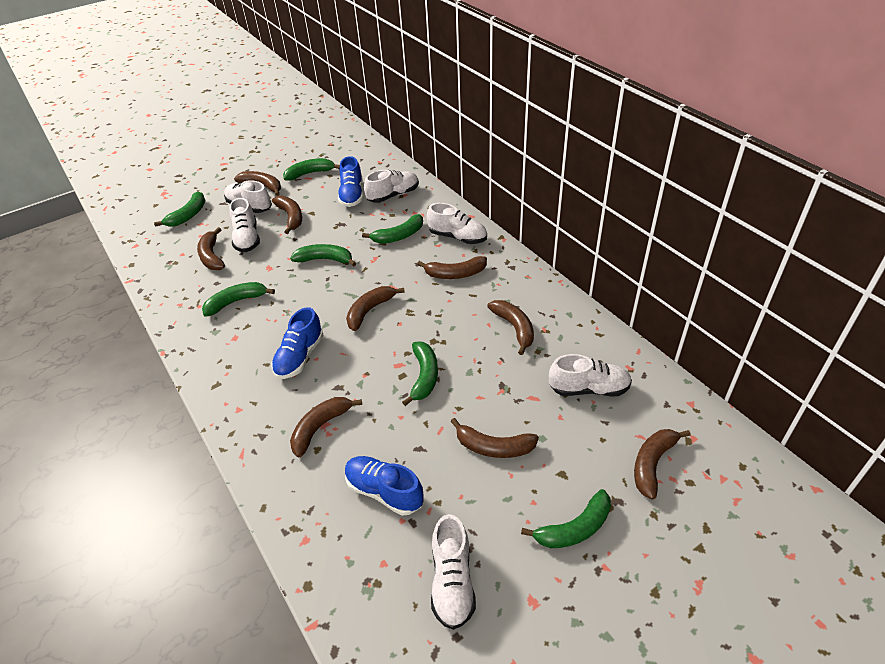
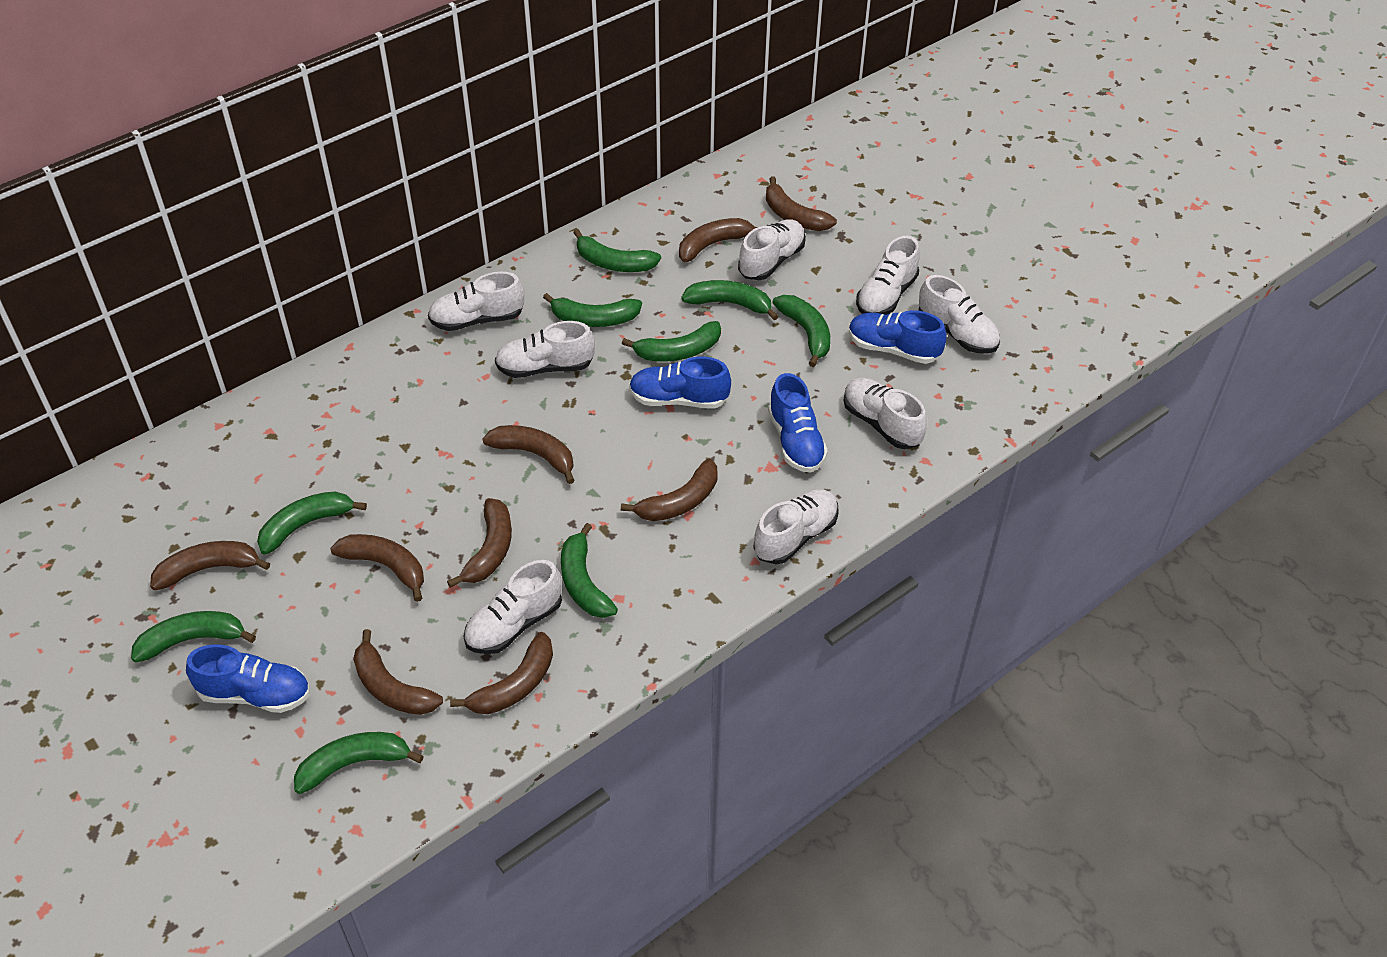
blue shoe: 3 -> 4
green banana: 7 -> 9
white shoe: 6 -> 8

